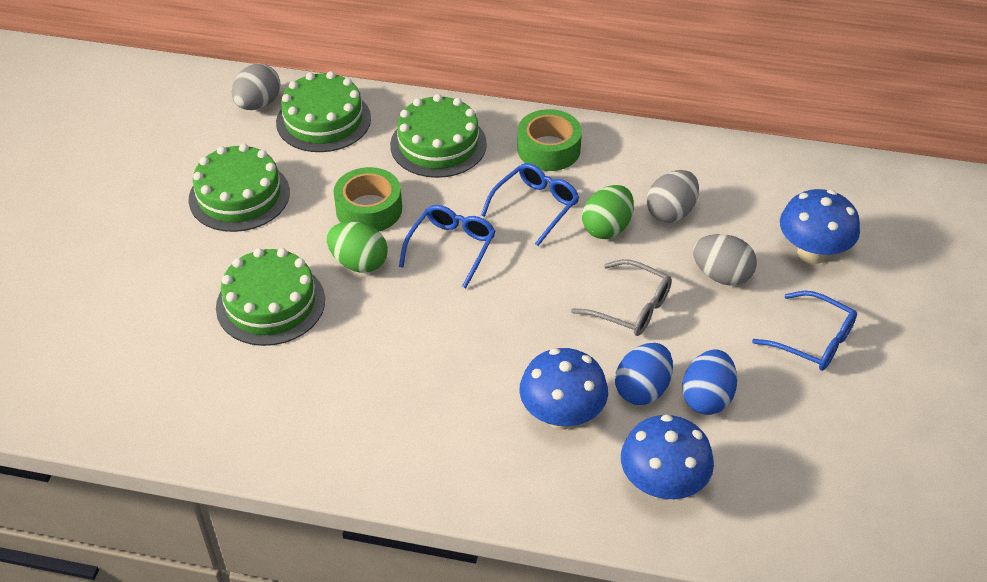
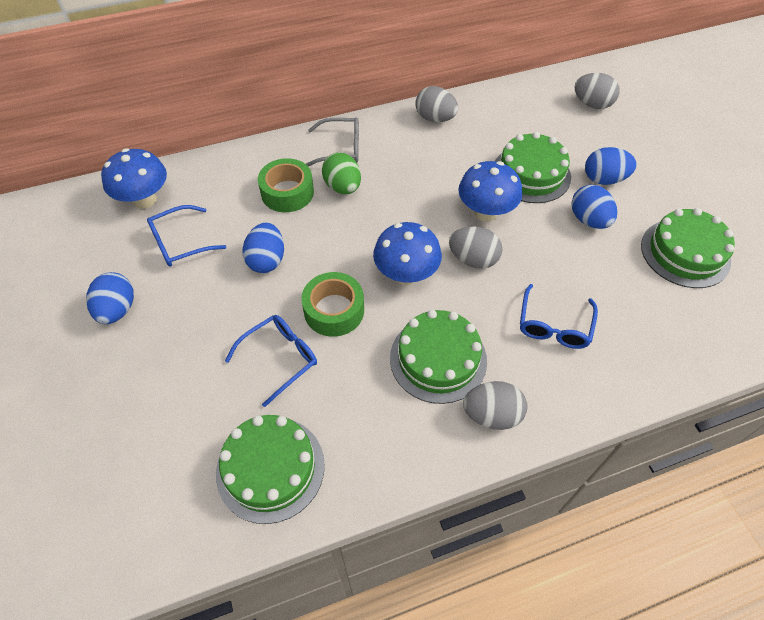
blue egg: 2 -> 4
green egg: 2 -> 1
grey egg: 3 -> 4

